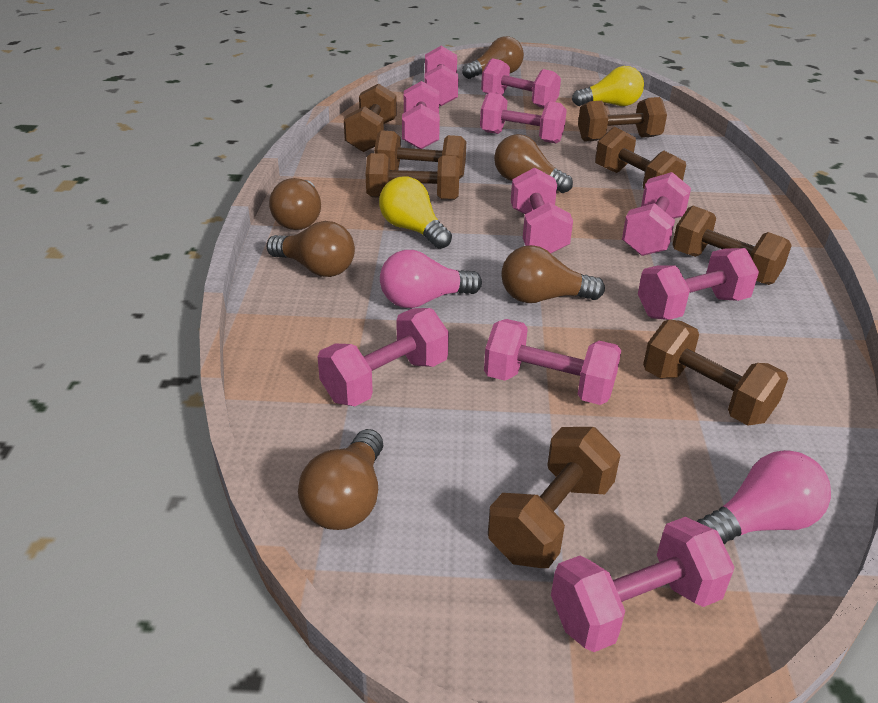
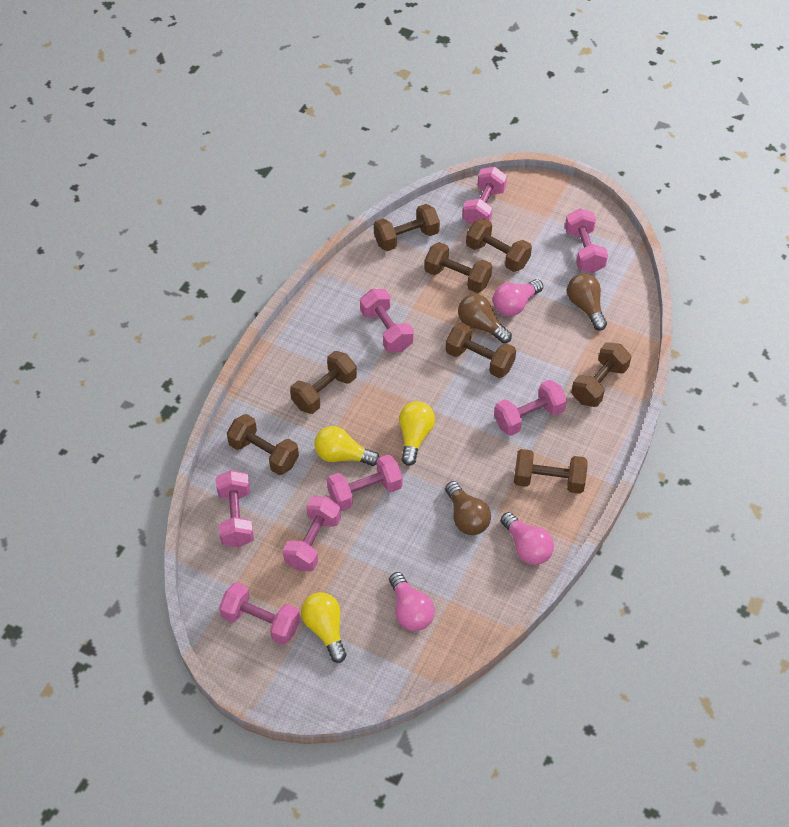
brown light bulb: 6 -> 3
pink dumbbell: 10 -> 8
pink light bulb: 2 -> 3
yellow light bulb: 2 -> 3

